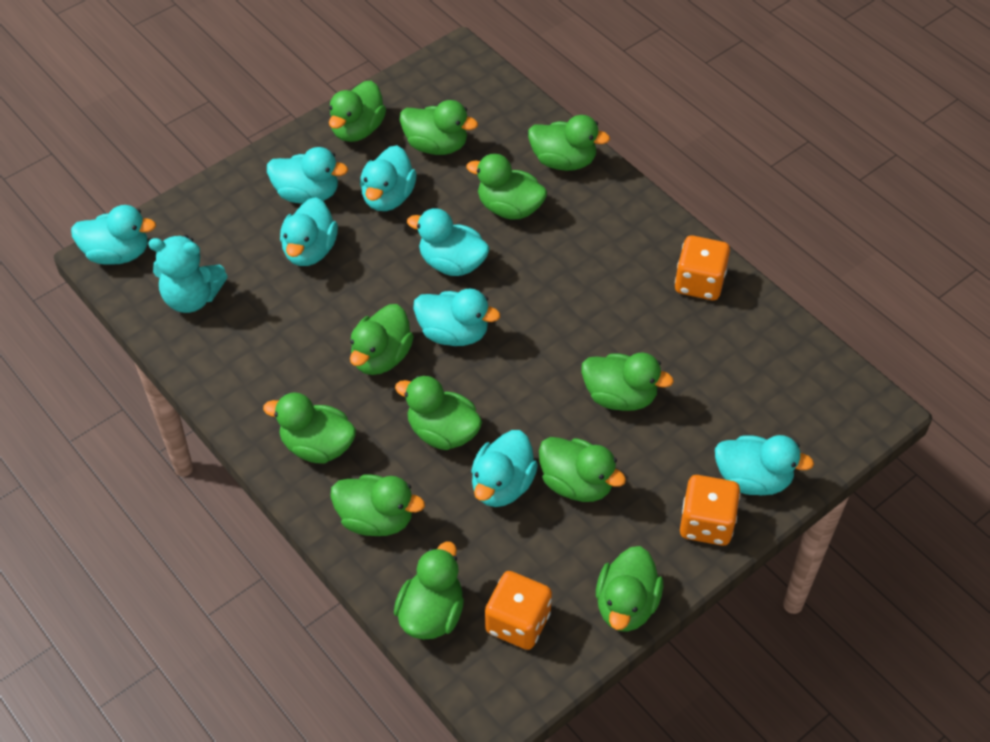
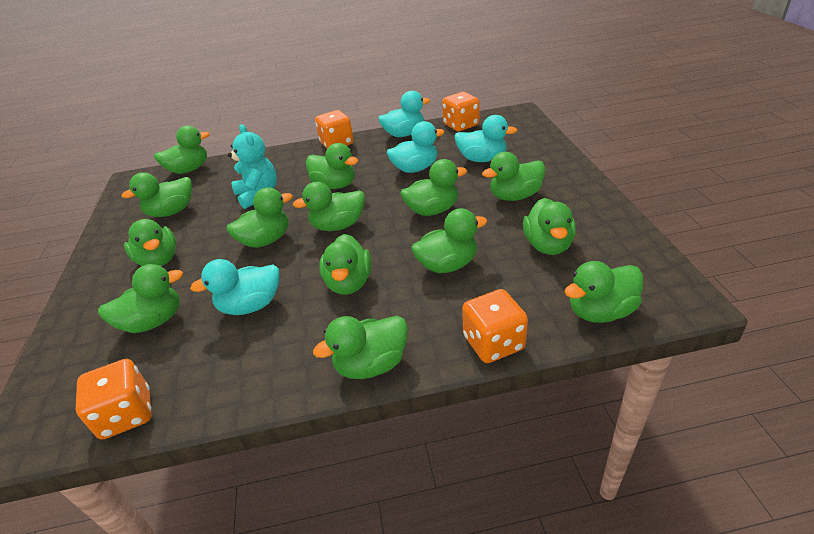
green duck: 12 -> 14
orange dice: 3 -> 4
turquoise duck: 8 -> 4

